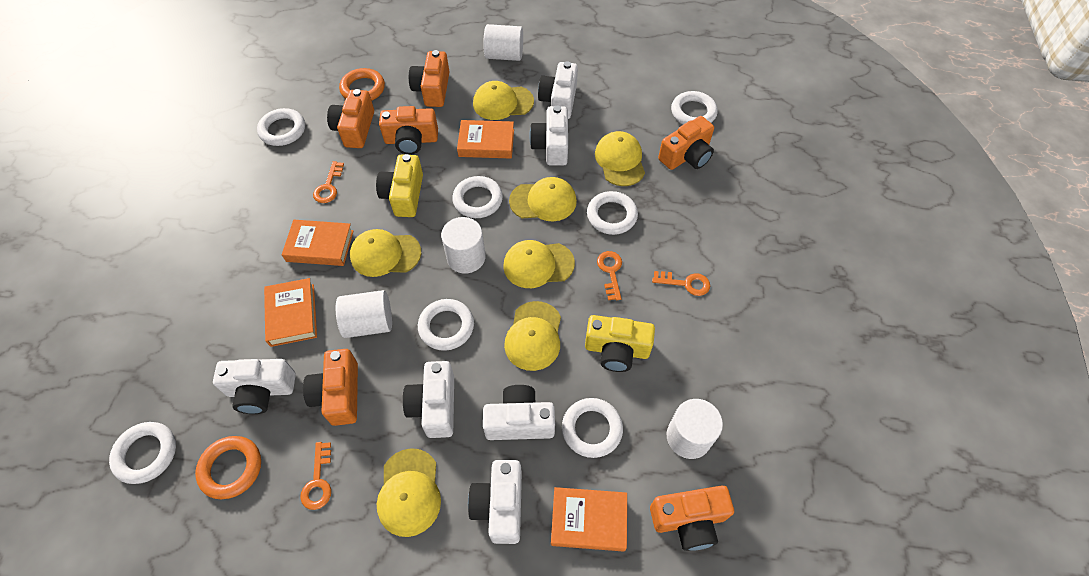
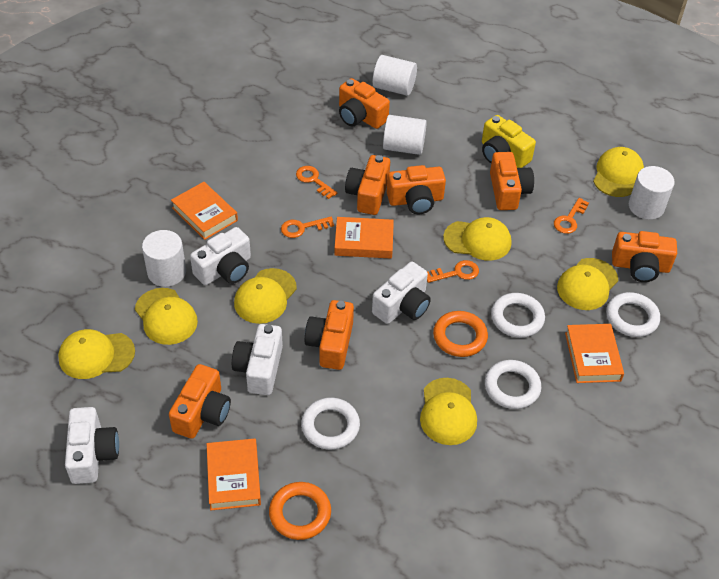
orange camera: 6 -> 7
white camera: 6 -> 4
white ring: 7 -> 4
yellow camera: 2 -> 1

